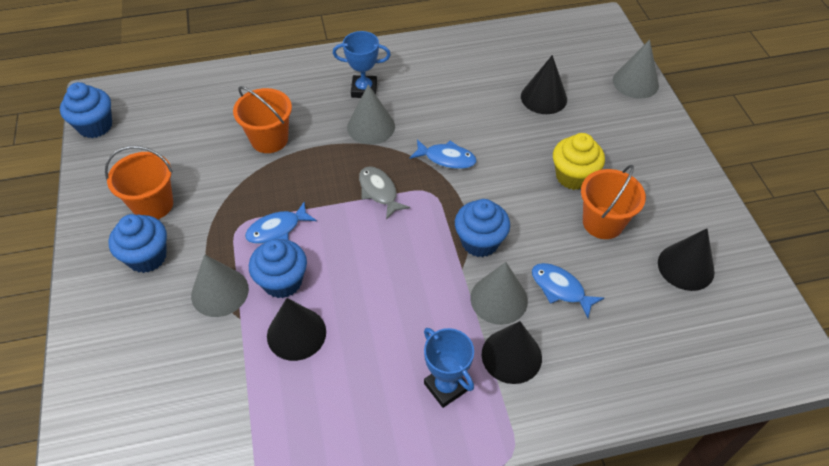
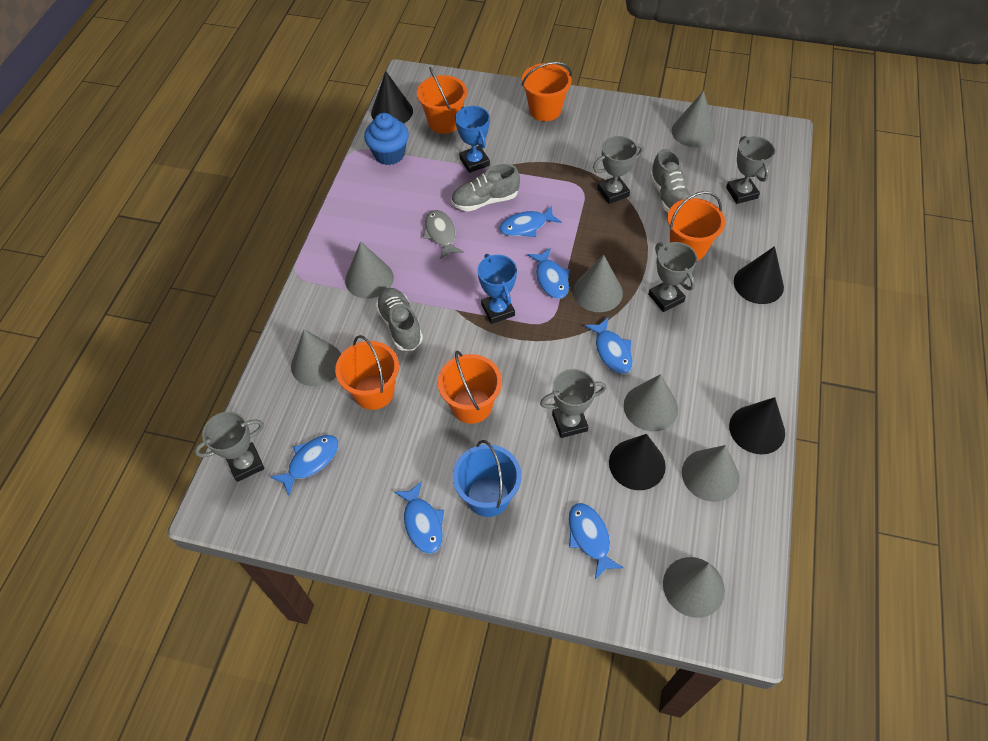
blue bucket: 0 -> 1
blue cupcake: 4 -> 1
blue fish: 3 -> 6
grey cone: 4 -> 7
grey shoe: 0 -> 3
grey trophy: 0 -> 5
orange bucket: 3 -> 5
yellow cupcake: 1 -> 0

